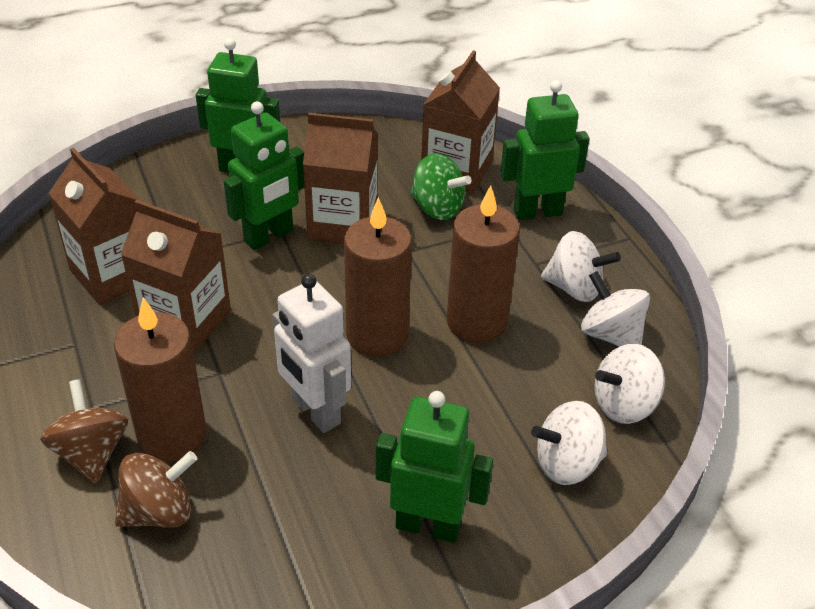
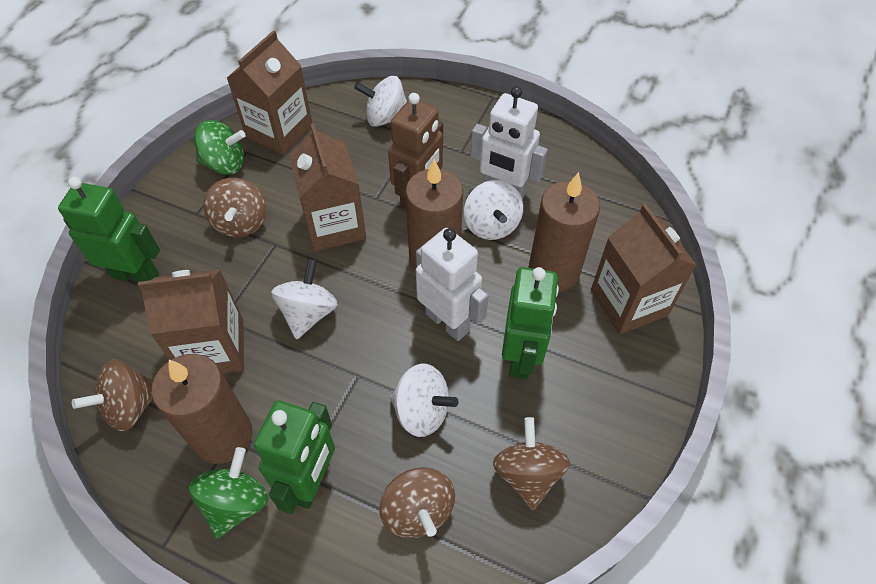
brown robot: 0 -> 1
brown spinning top: 2 -> 4
green robot: 4 -> 3
green spinning top: 1 -> 2
white robot: 1 -> 2

